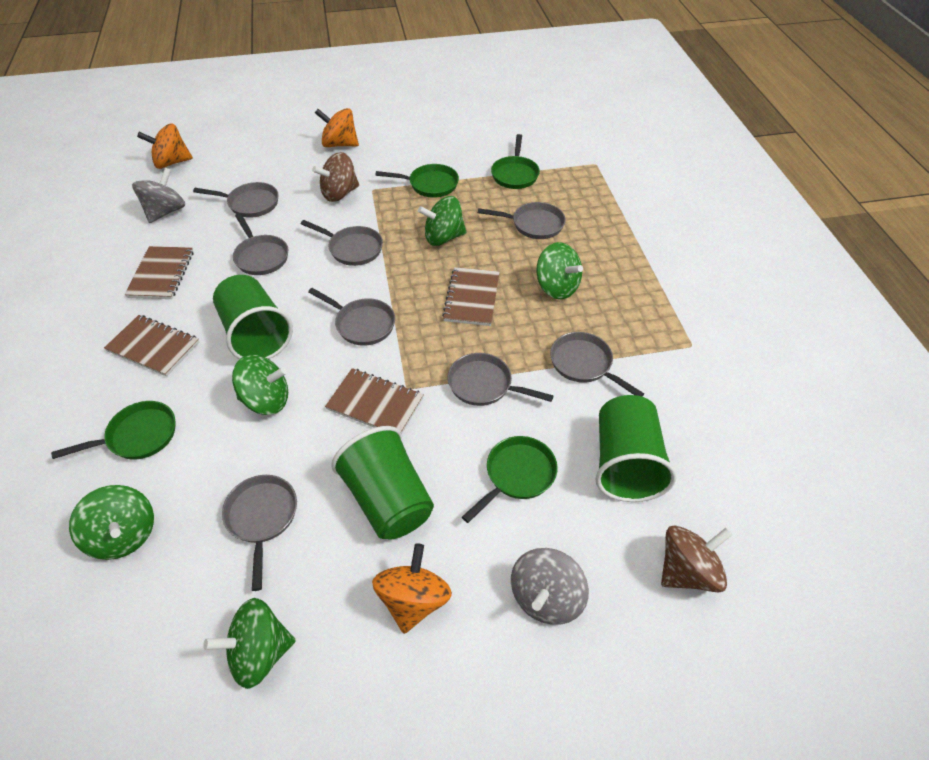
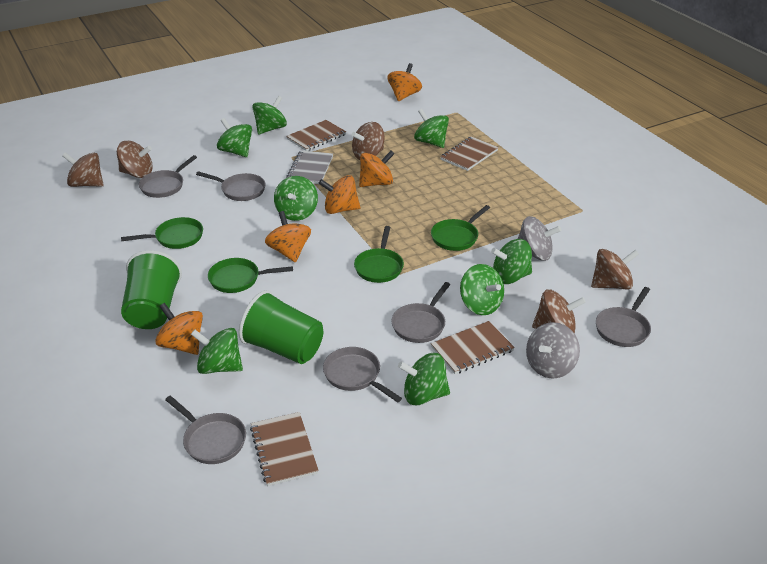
brown spinning top: 2 -> 5
green cup: 3 -> 2
green spinning top: 5 -> 8
grey notebook: 0 -> 1
grey pan: 8 -> 6
orange spinning top: 3 -> 5

